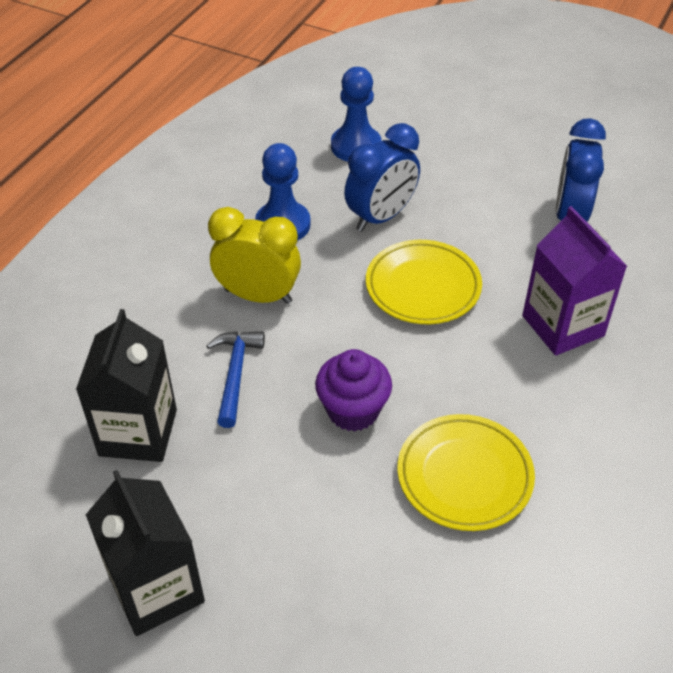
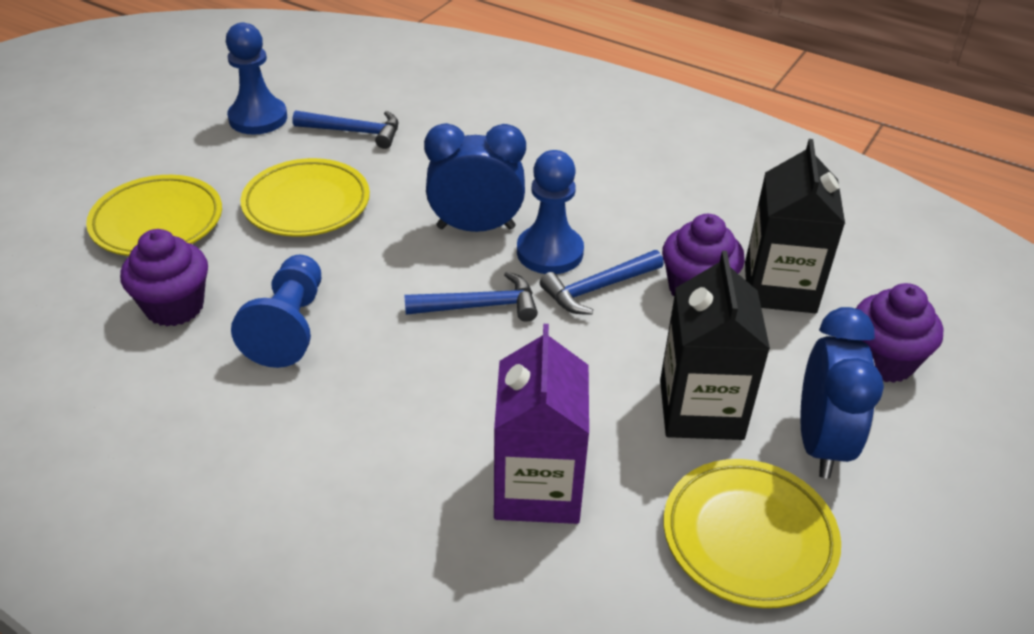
blue hammer: 1 -> 3
blue pawn: 2 -> 3
purple cupcake: 1 -> 3
yellow clock: 1 -> 0
yellow plate: 2 -> 3

